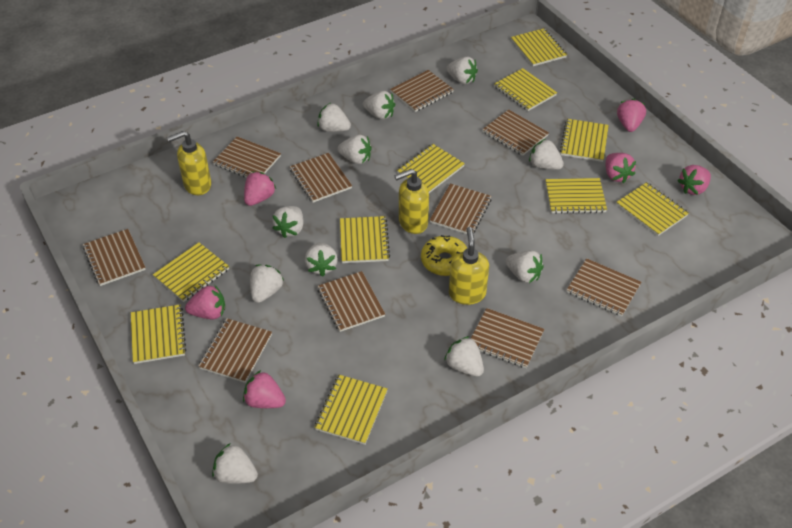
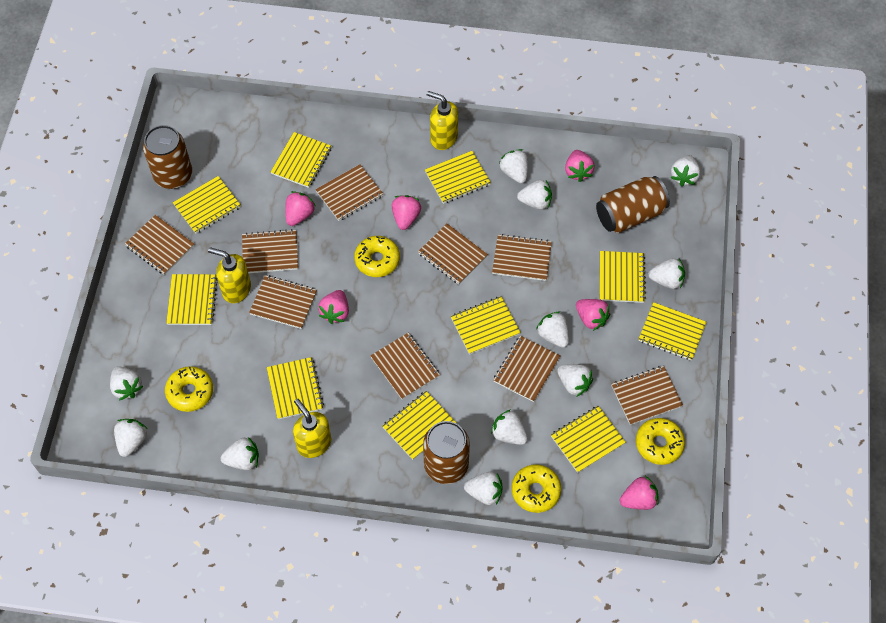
brown can: 0 -> 3
brown notebook: 10 -> 9
yellow donut: 1 -> 4

